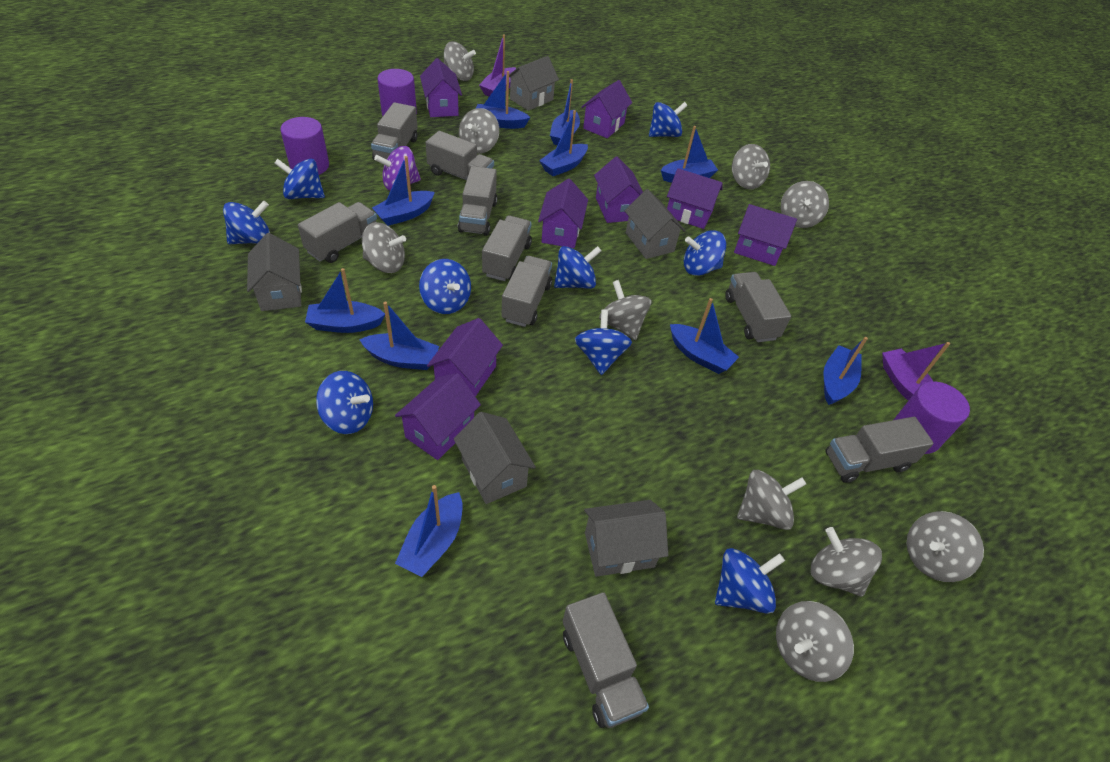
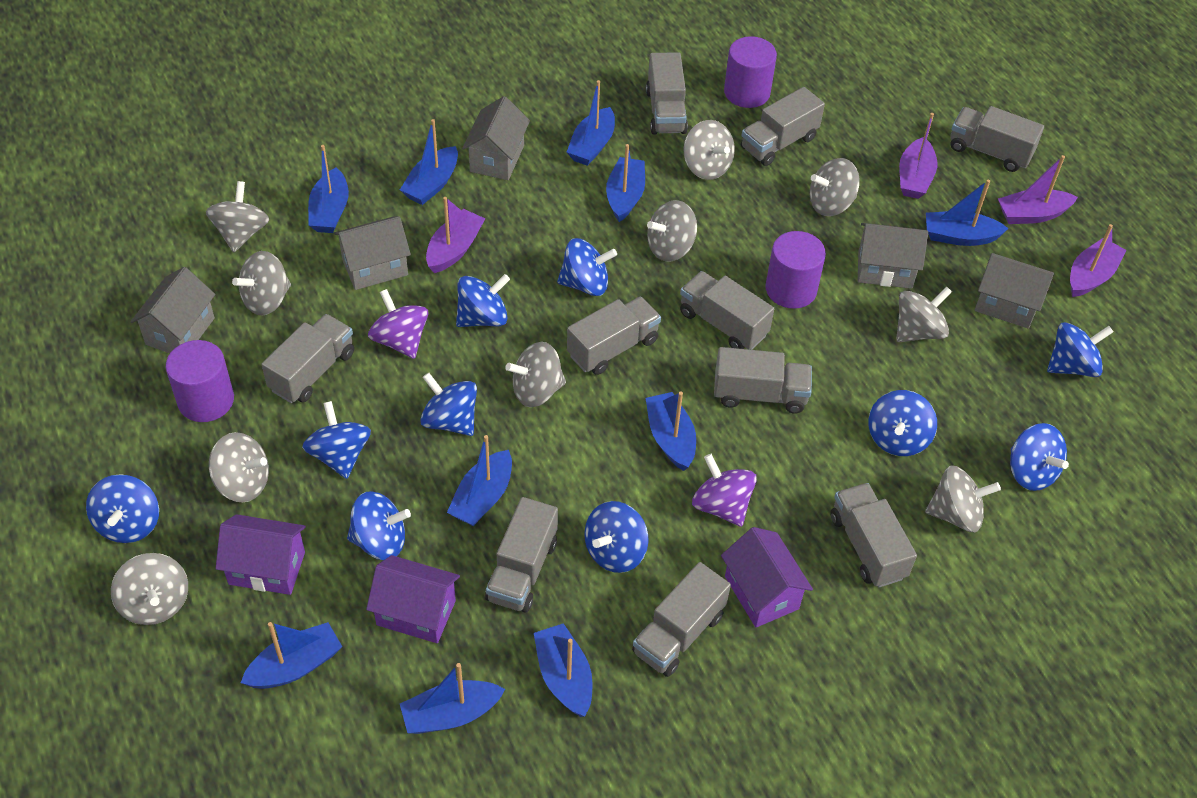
blue spinning top: 9 -> 10
grey truck: 9 -> 10
purple boat: 2 -> 4
purple house: 8 -> 3
purple spinning top: 1 -> 2

